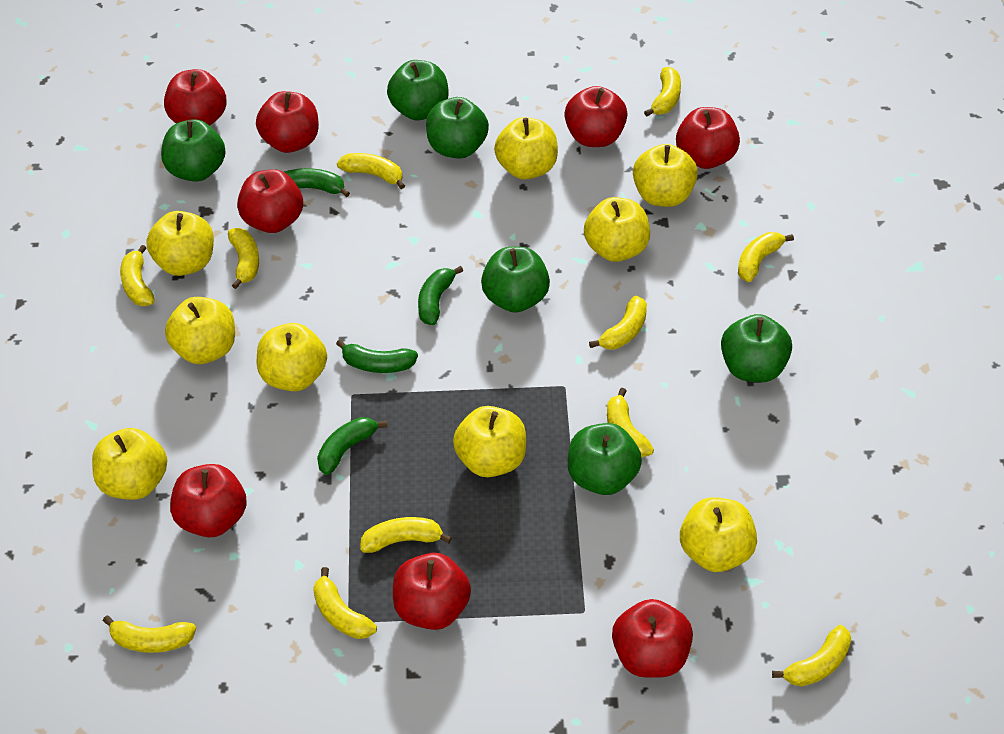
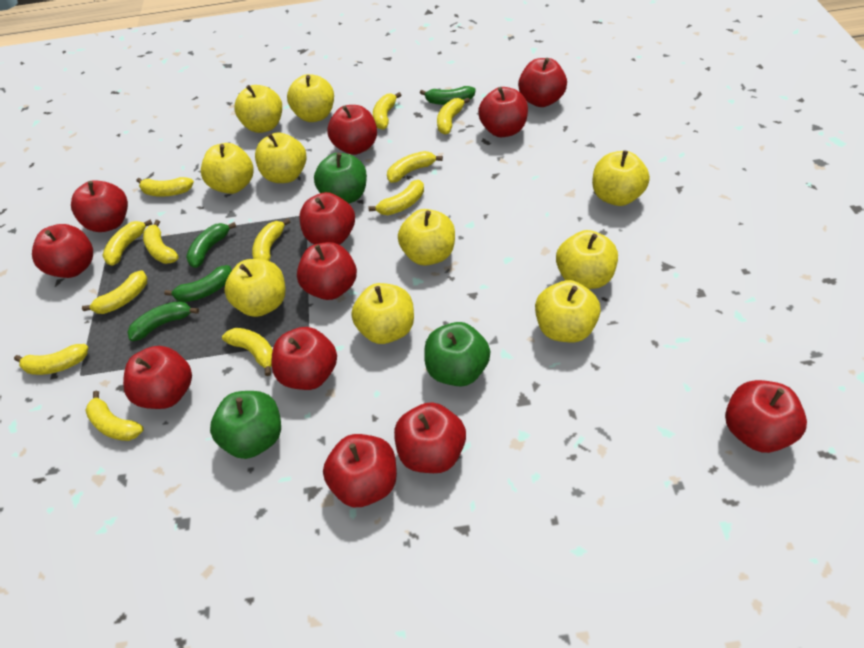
green apple: 6 -> 3
red apple: 8 -> 12
yellow apple: 9 -> 10
yellow banana: 11 -> 12

